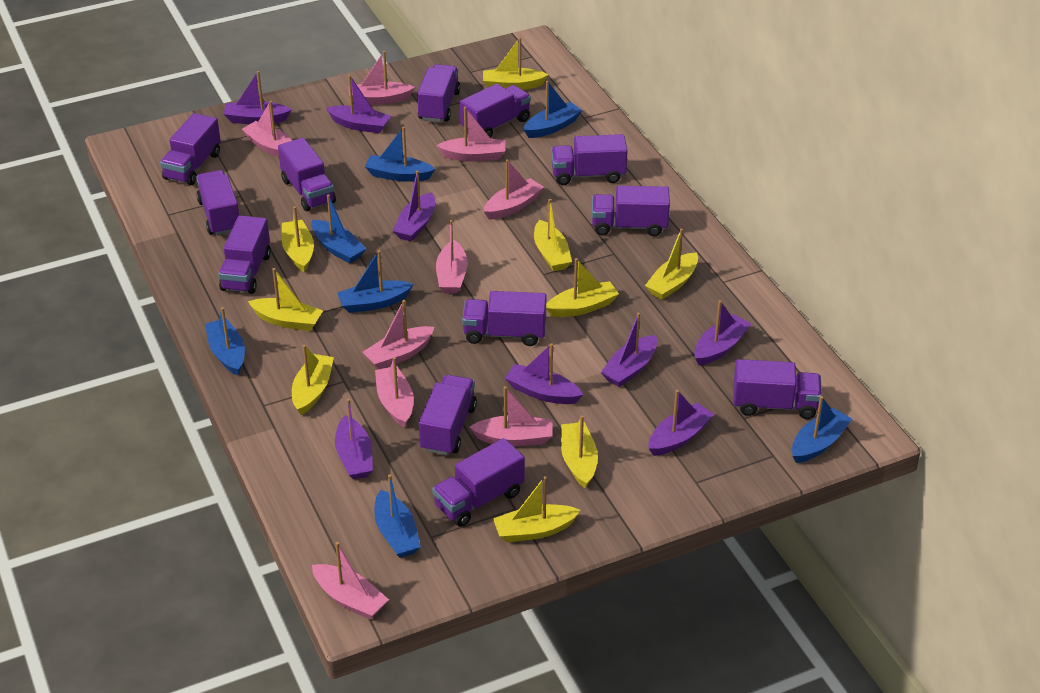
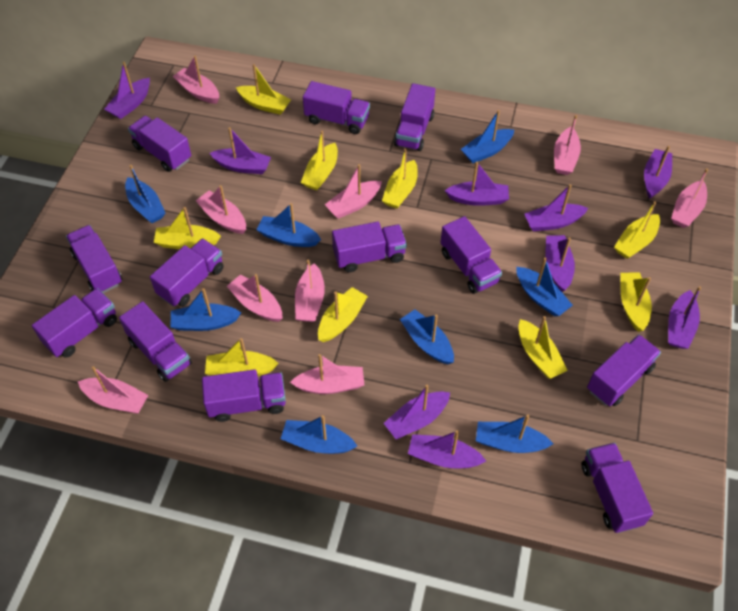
blue boat: 7 -> 8
purple boat: 8 -> 9

